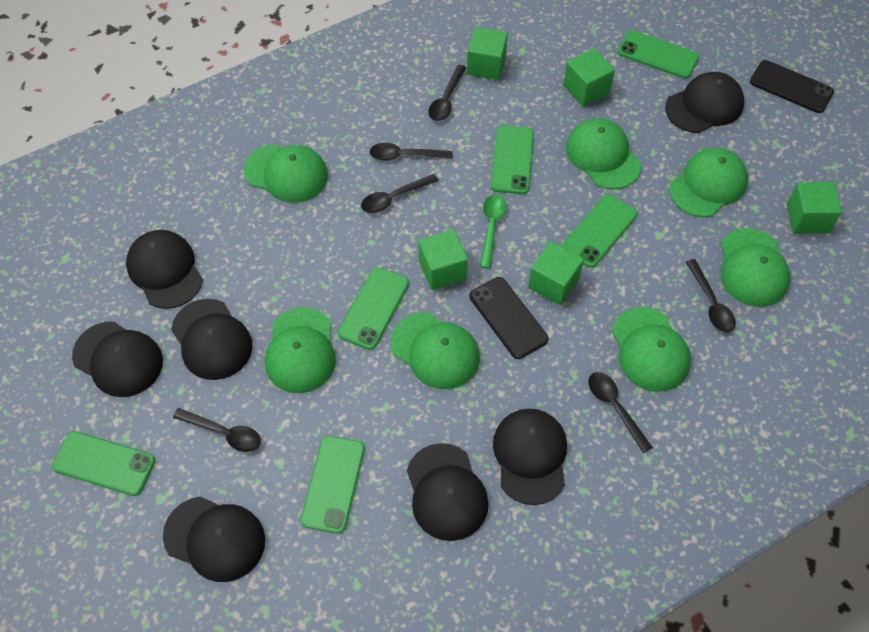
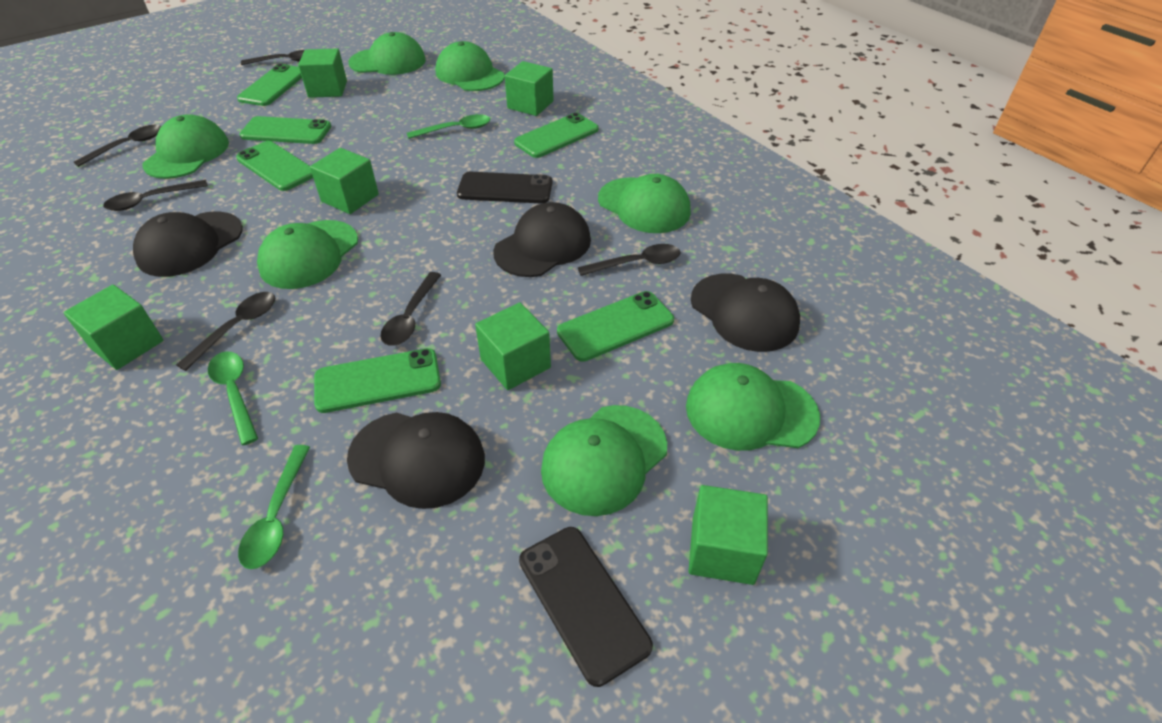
black cap: 7 -> 4
green cube: 5 -> 6
green spoon: 1 -> 3

